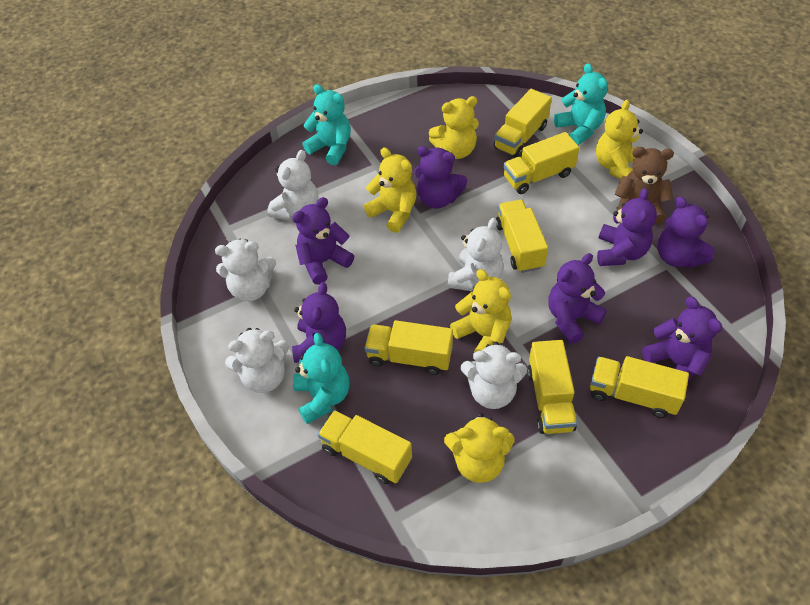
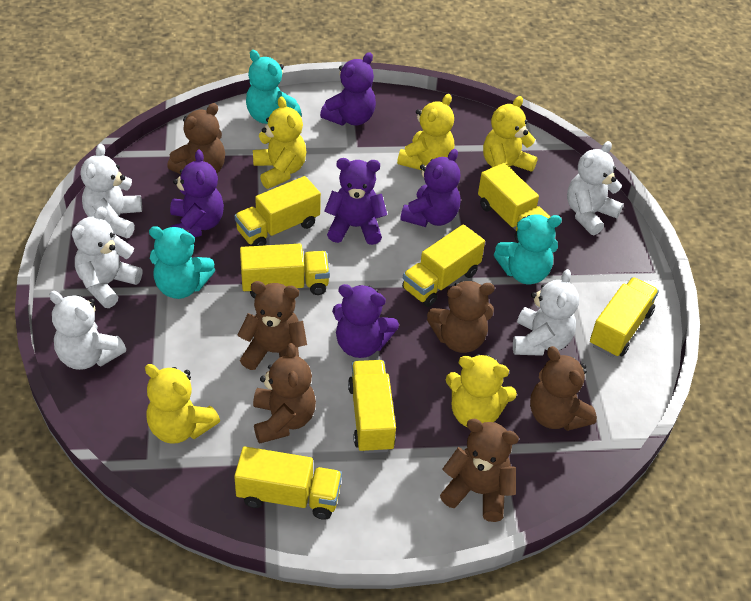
brown teddy bear: 1 -> 6
purple teddy bear: 7 -> 5

